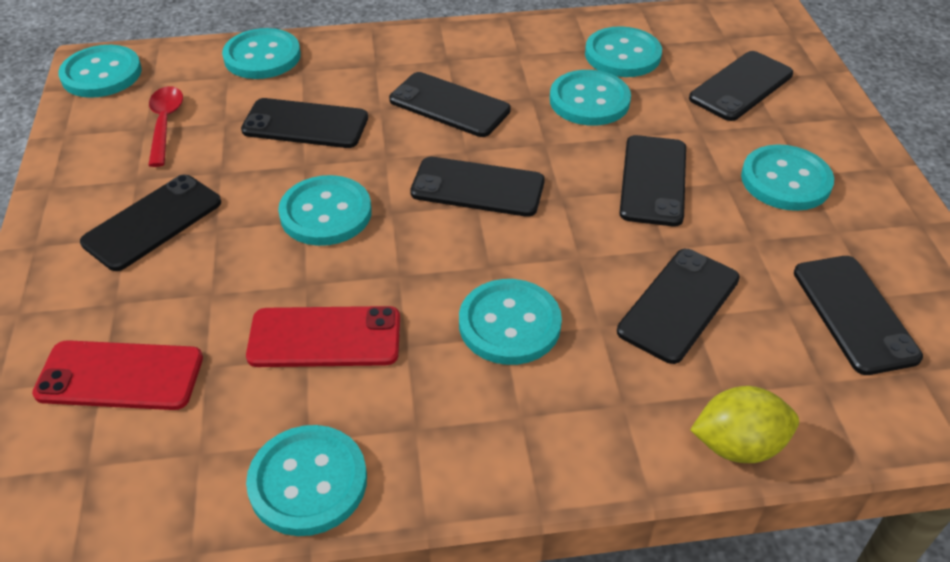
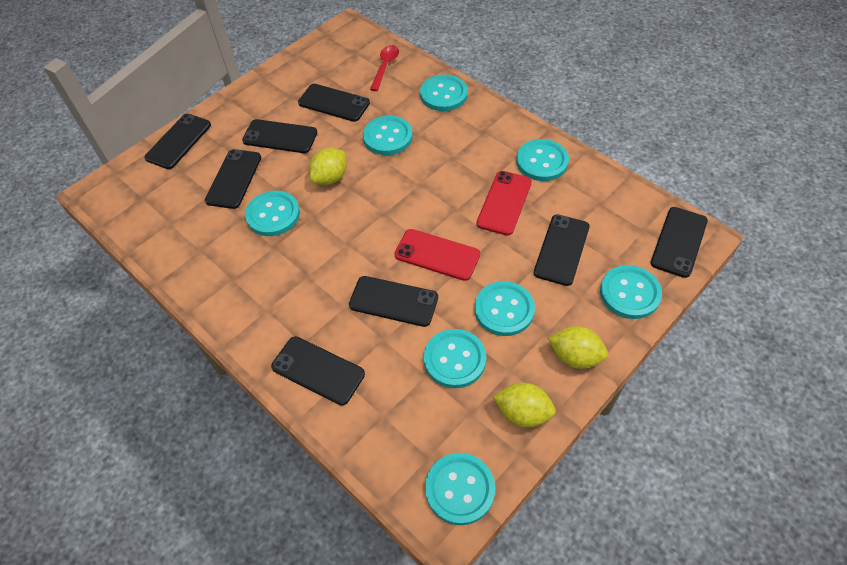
yellow lemon: 1 -> 3

